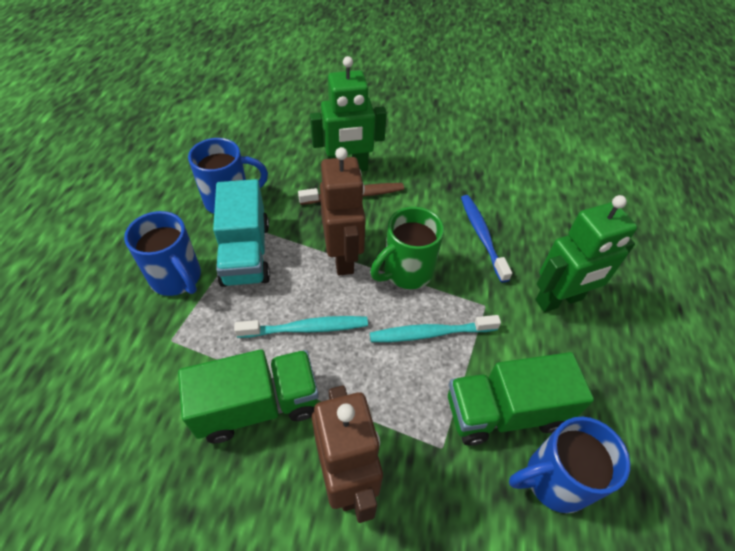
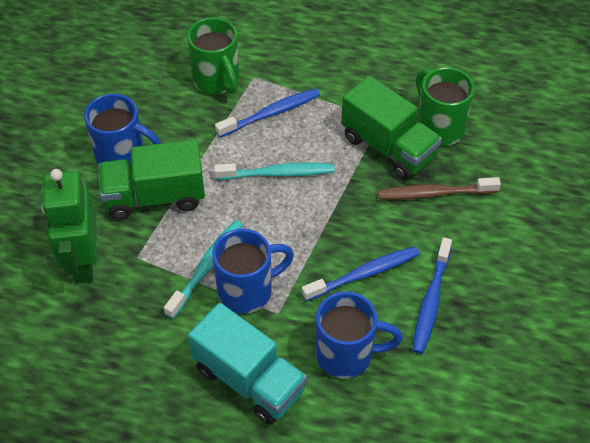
blue toothbrush: 1 -> 3
brown robot: 2 -> 0
green mug: 1 -> 2
green robot: 2 -> 1

